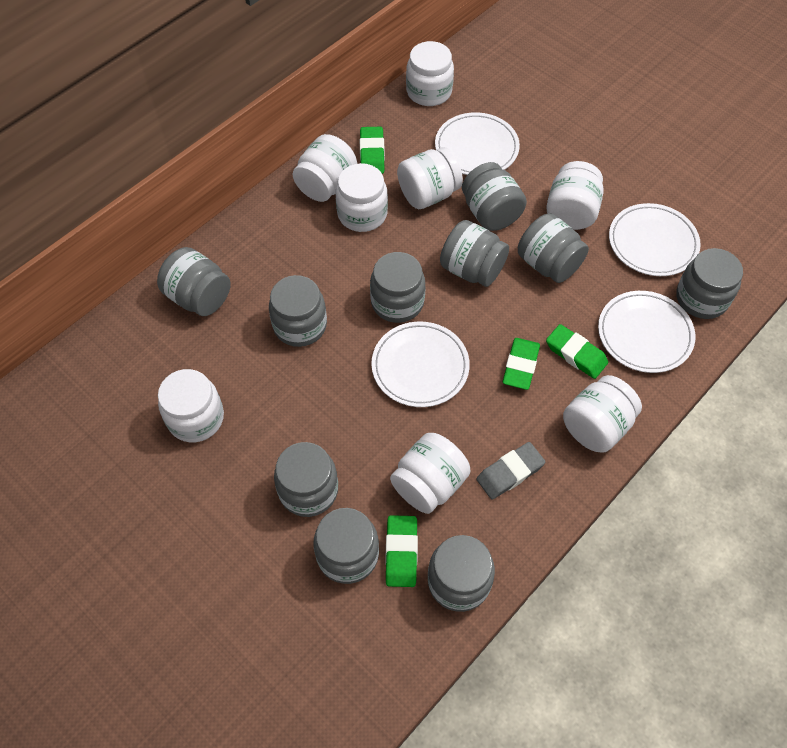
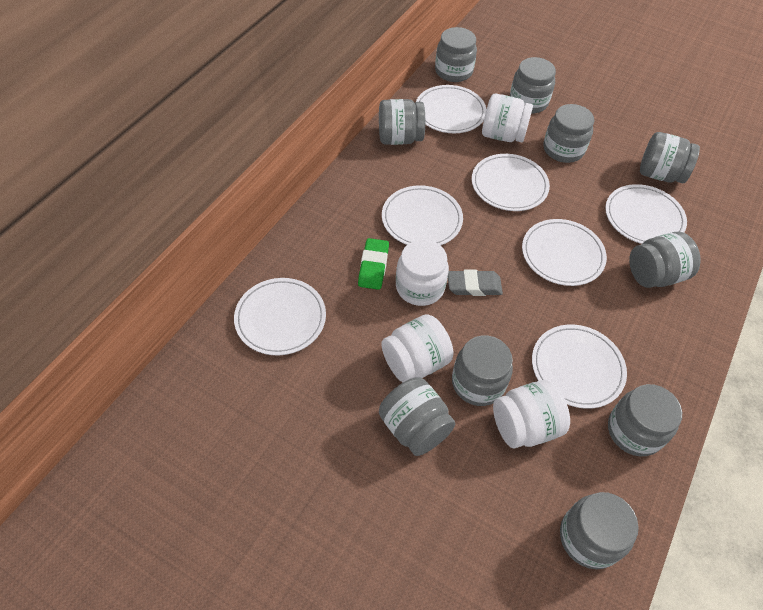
green eraser: 4 -> 1
white jar: 8 -> 4
white plate: 4 -> 7

